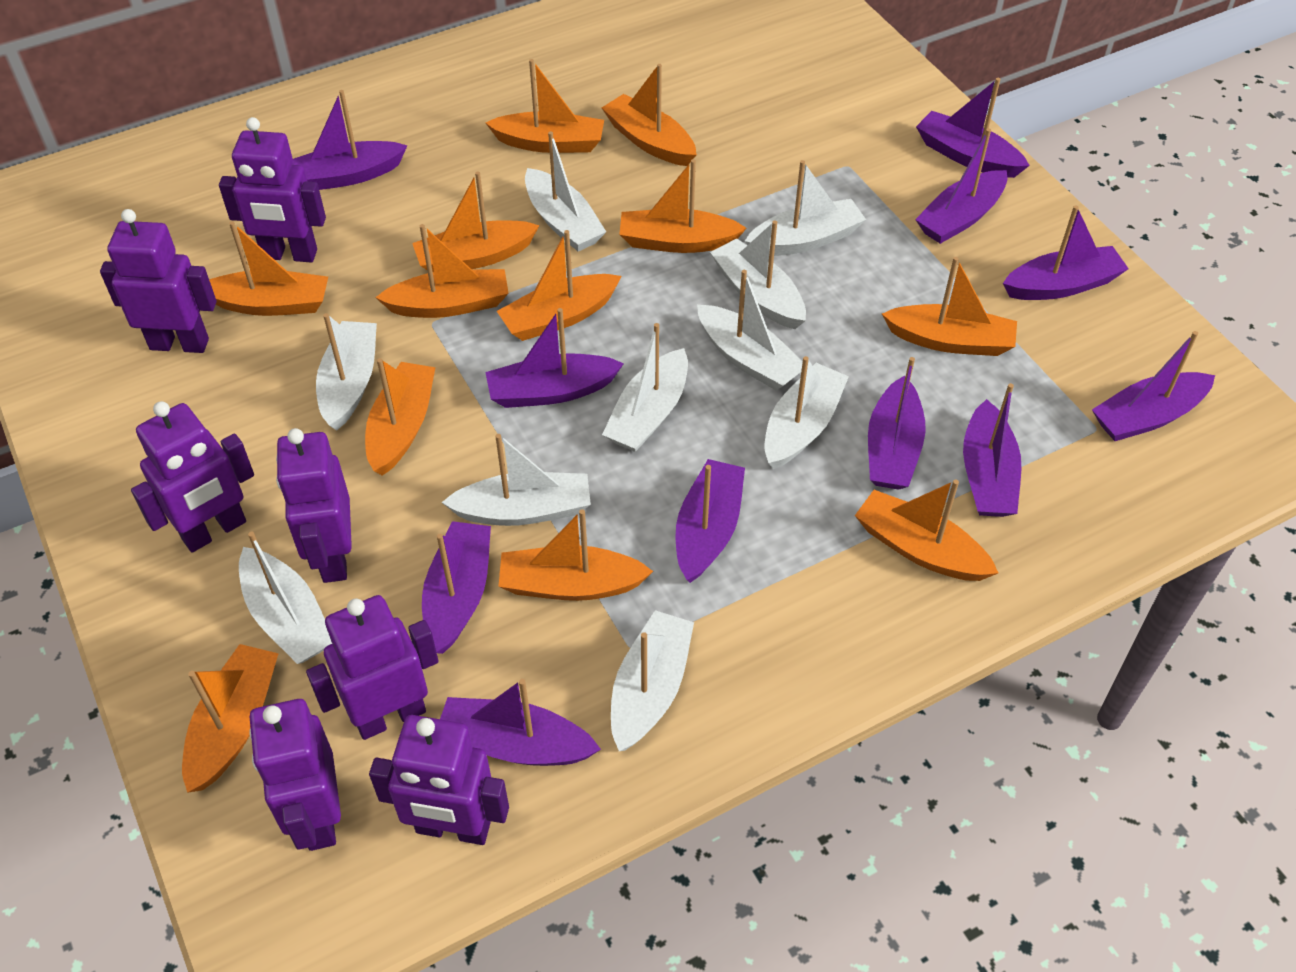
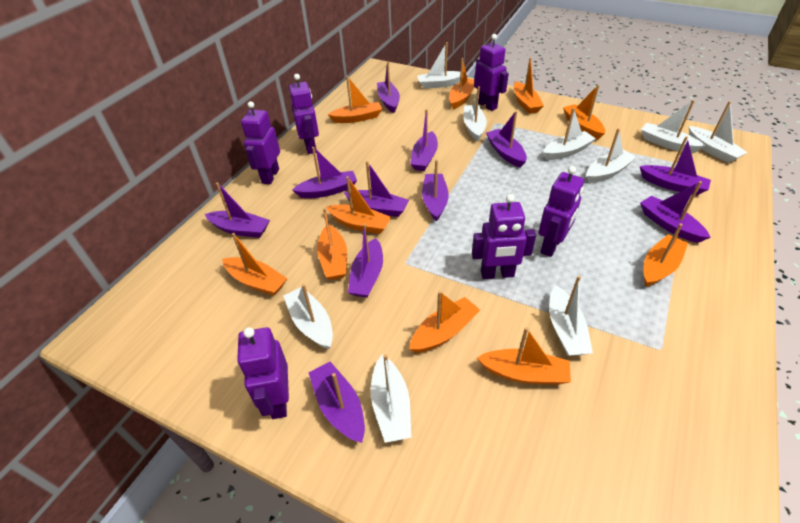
orange boat: 12 -> 10
purple robot: 7 -> 6
white boat: 10 -> 9

